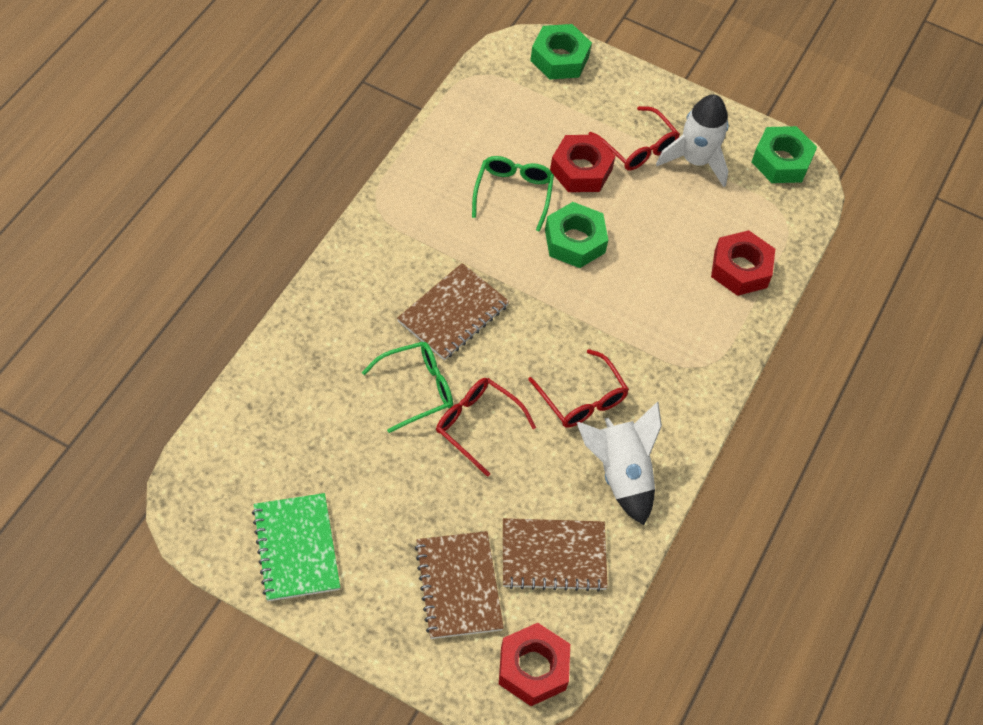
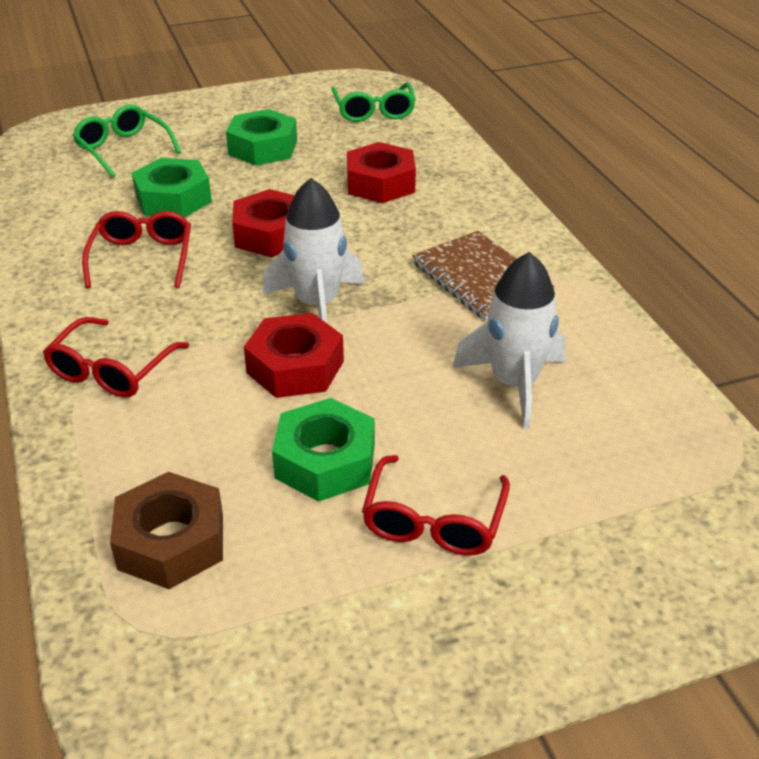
brown notebook: 3 -> 1
brown nut: 0 -> 1
green notebook: 1 -> 0

